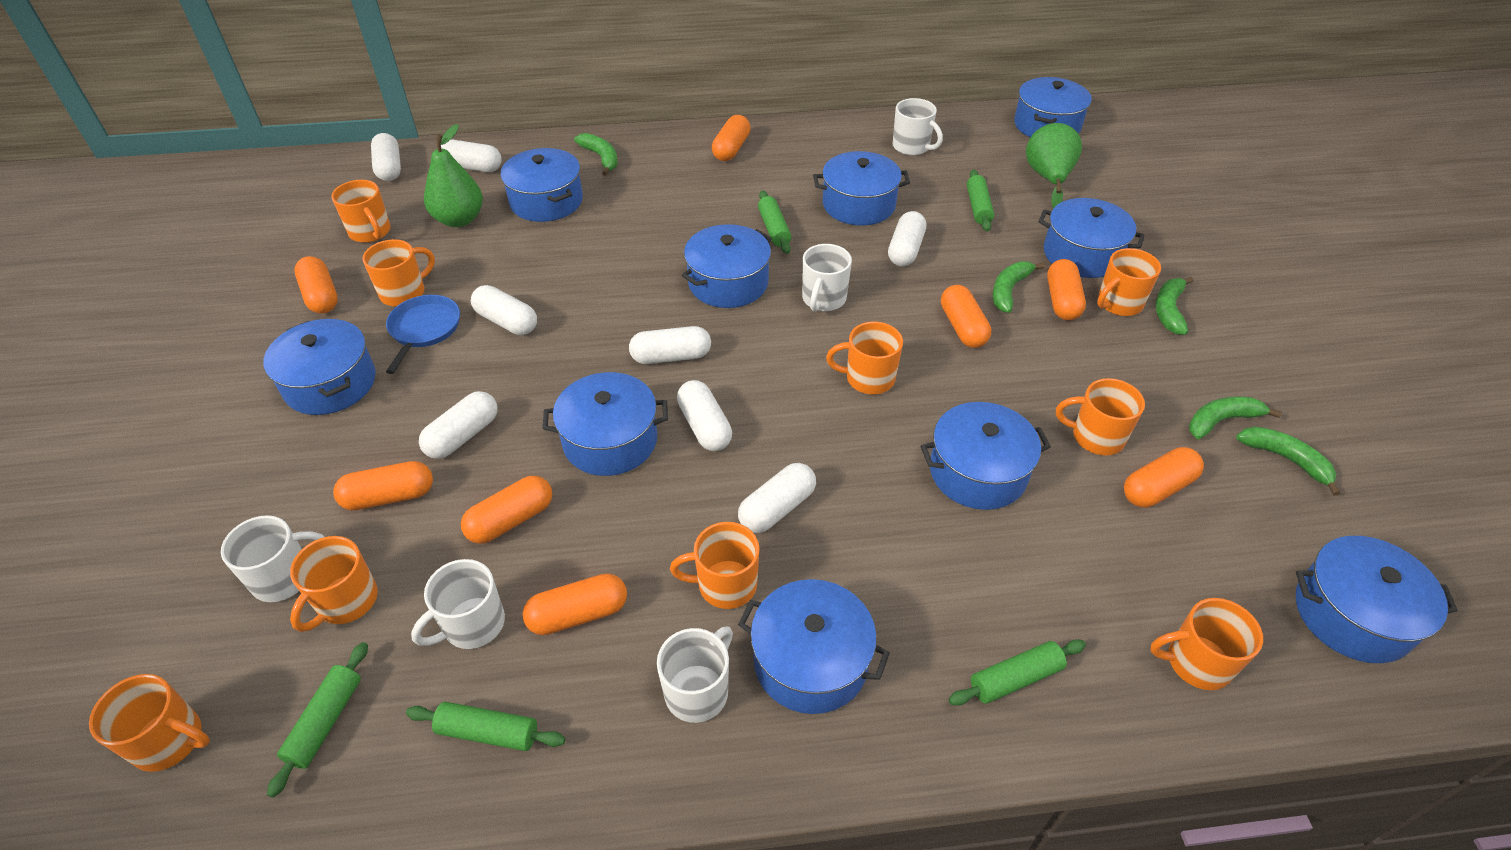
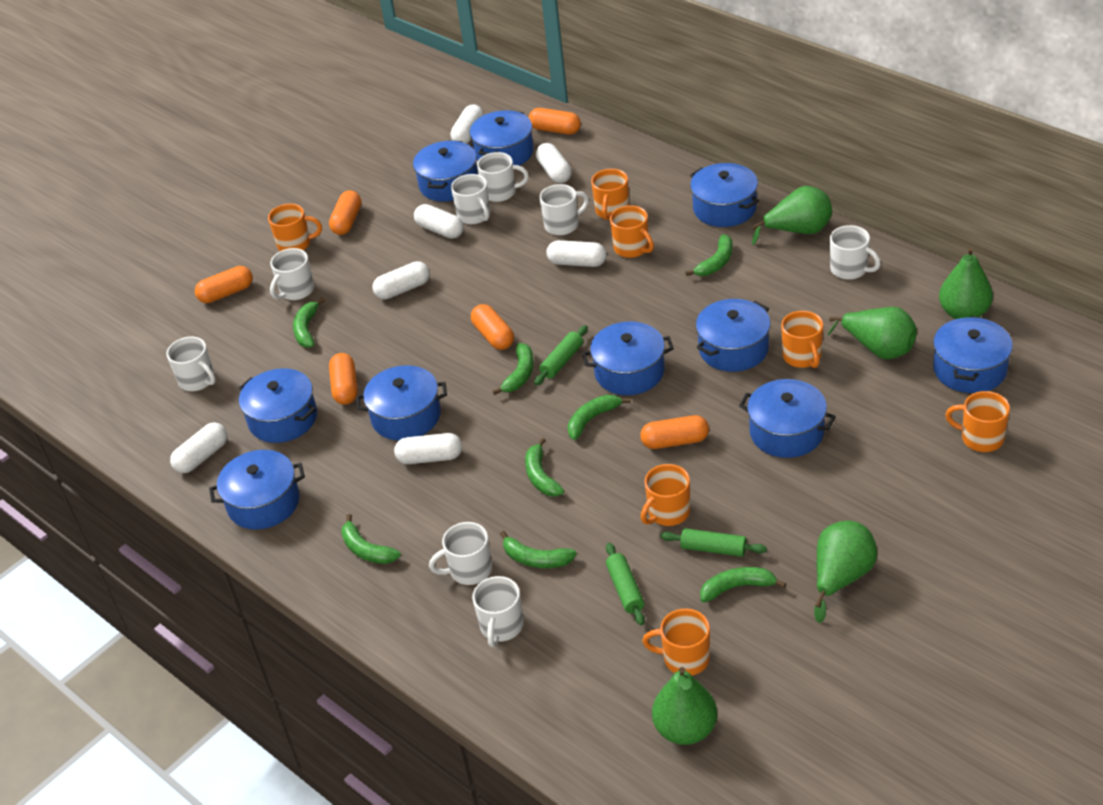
blue pan: 1 -> 0
green banana: 5 -> 8
green pear: 2 -> 5
green rolling pin: 5 -> 3
orange capsule: 8 -> 6
orange mug: 9 -> 7
white capsule: 8 -> 7
white mug: 5 -> 8

